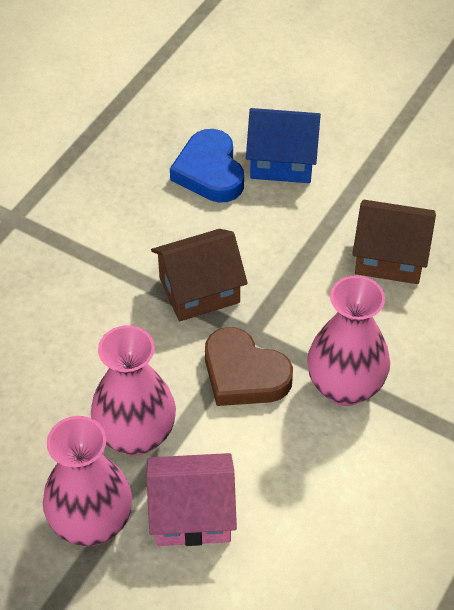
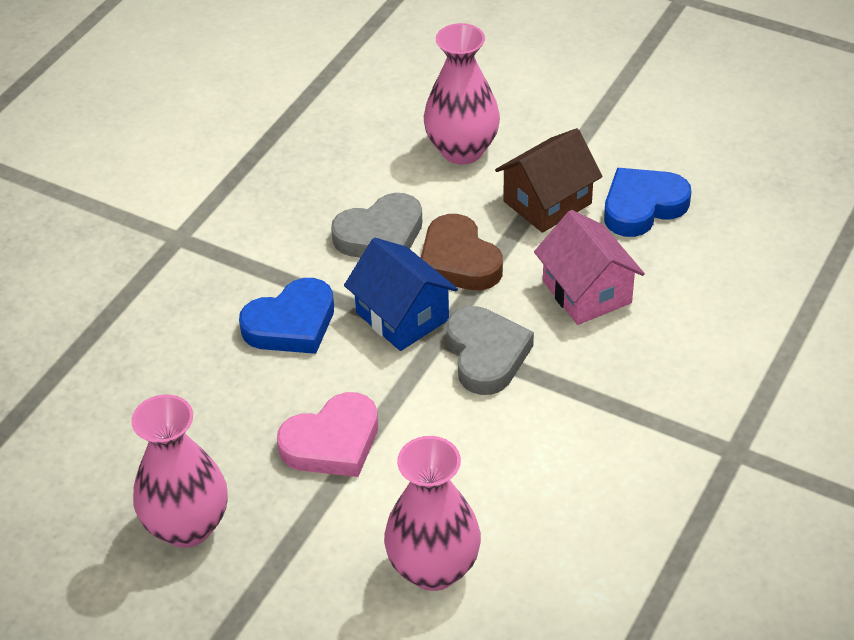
blue heart: 1 -> 2
brown house: 2 -> 1
grey heart: 0 -> 2
pink heart: 0 -> 1

